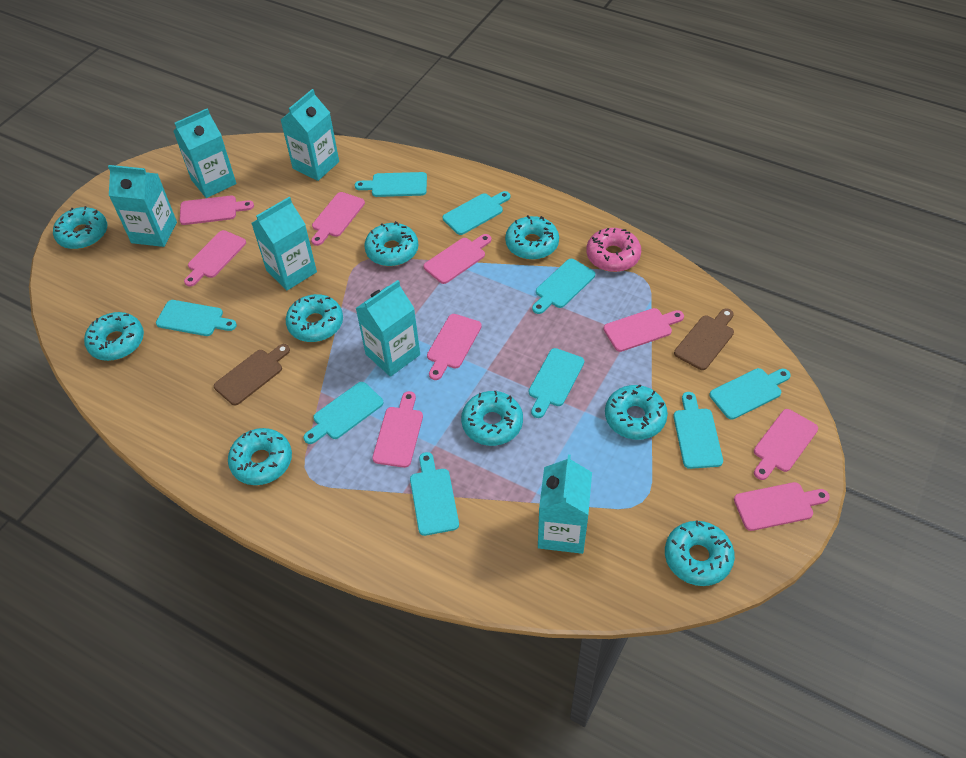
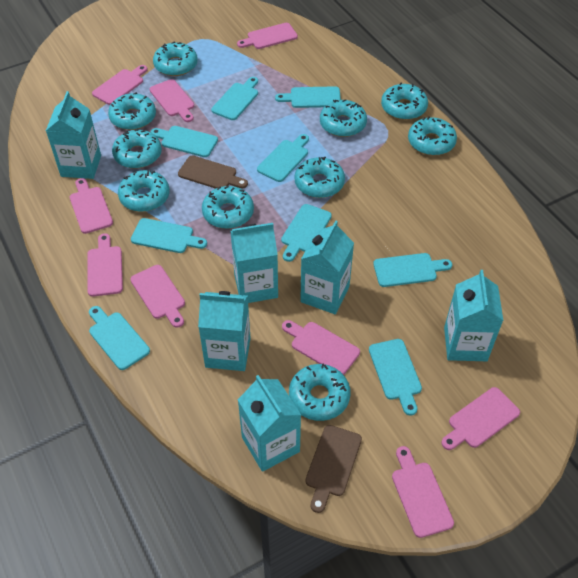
pink donut: 1 -> 0
turquoise donut: 9 -> 10

